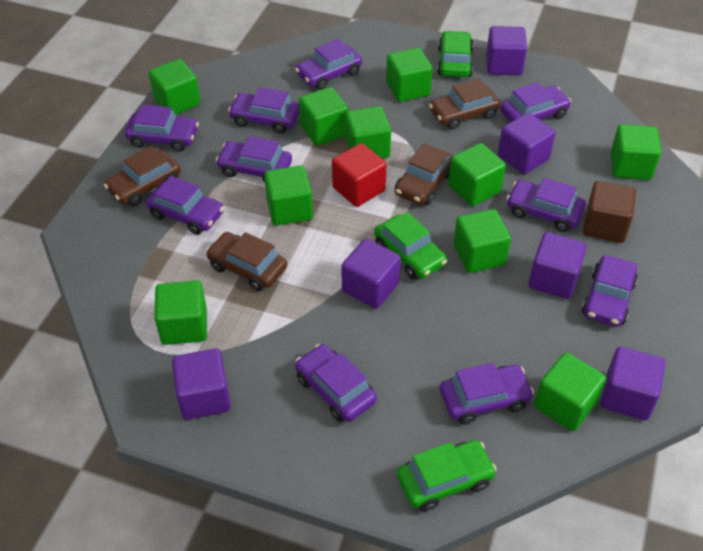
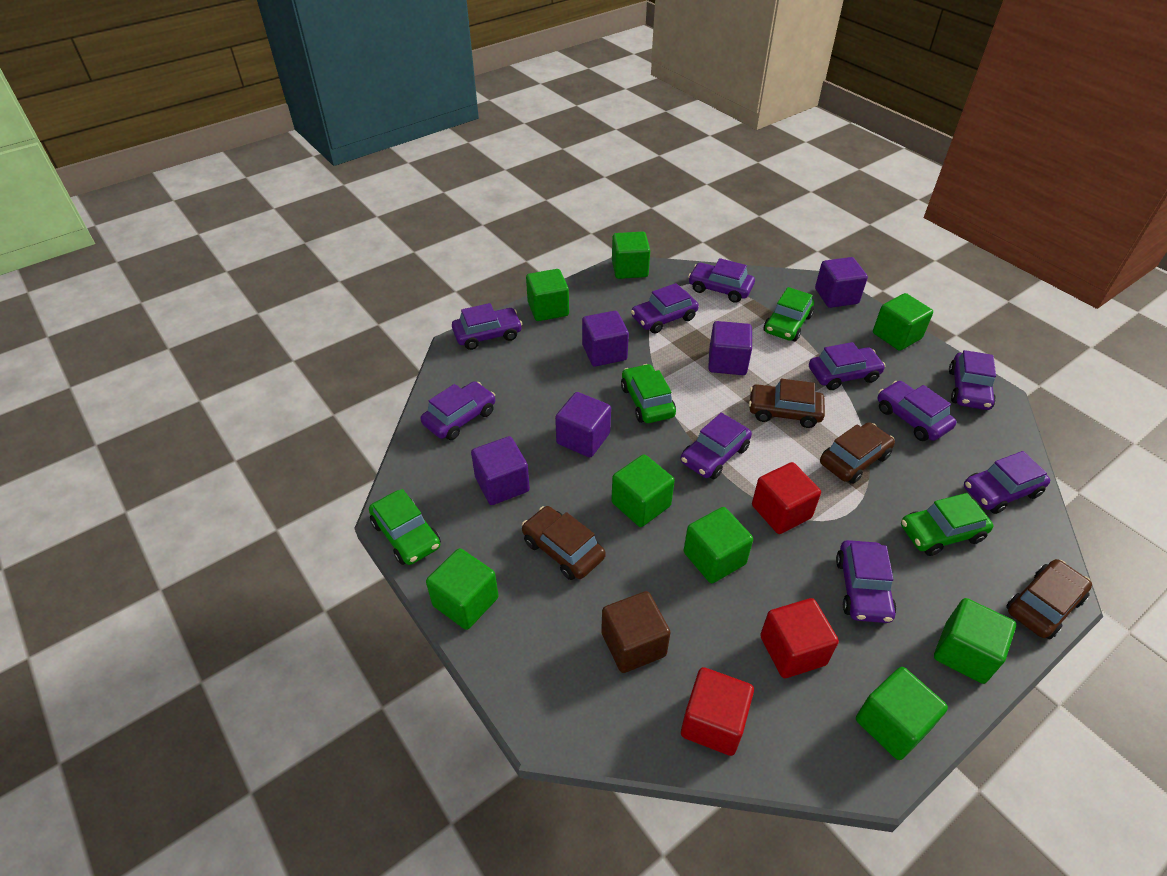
green car: 3 -> 4
green cube: 10 -> 8
purple cube: 6 -> 5
red cube: 1 -> 3

